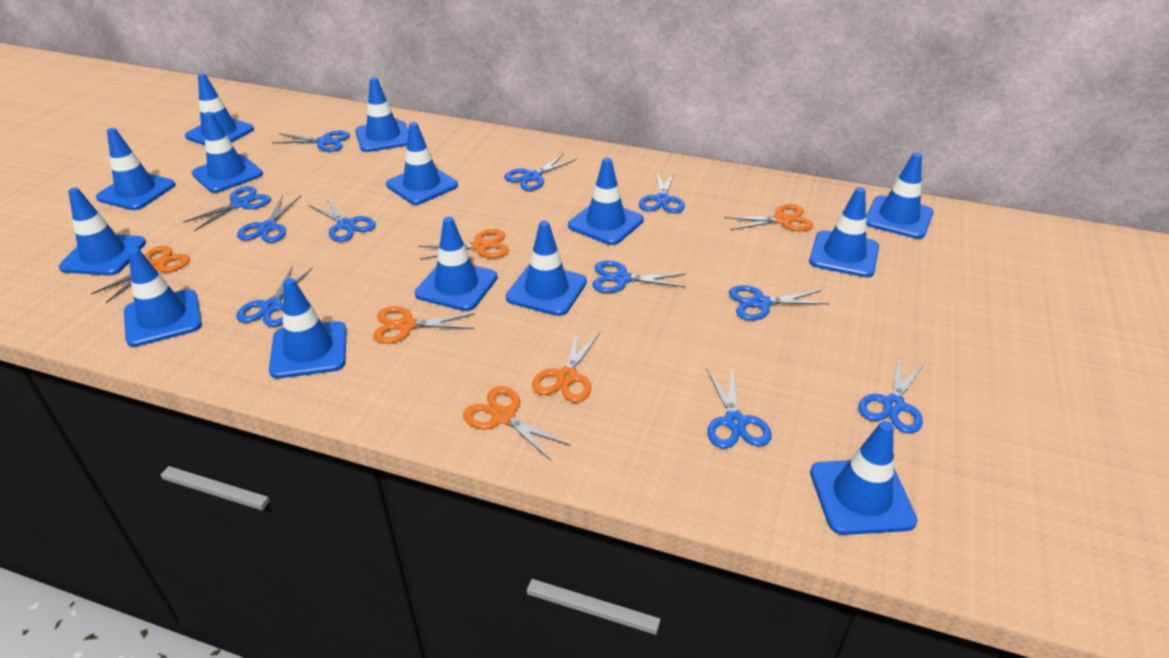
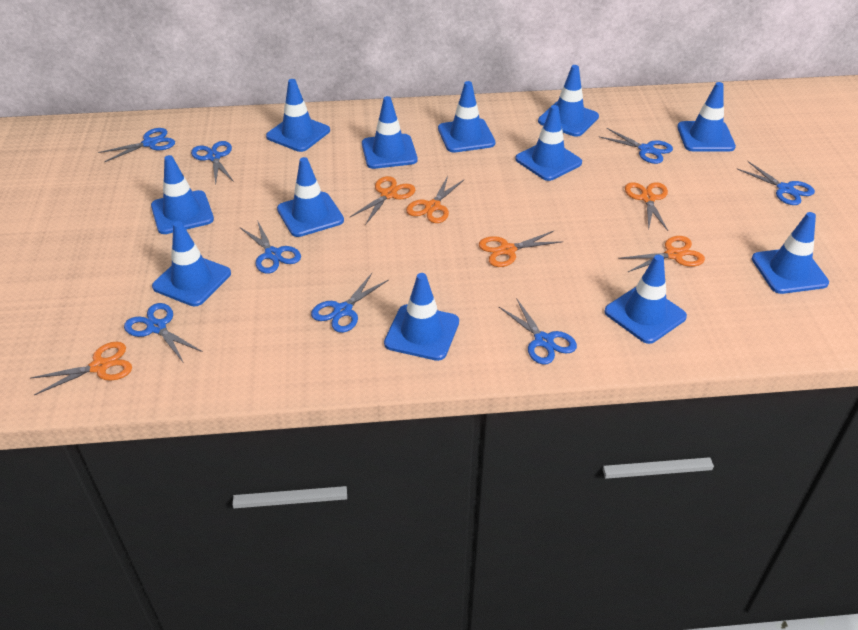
blue scissors: 11 -> 8
blue traffic cone: 14 -> 12

